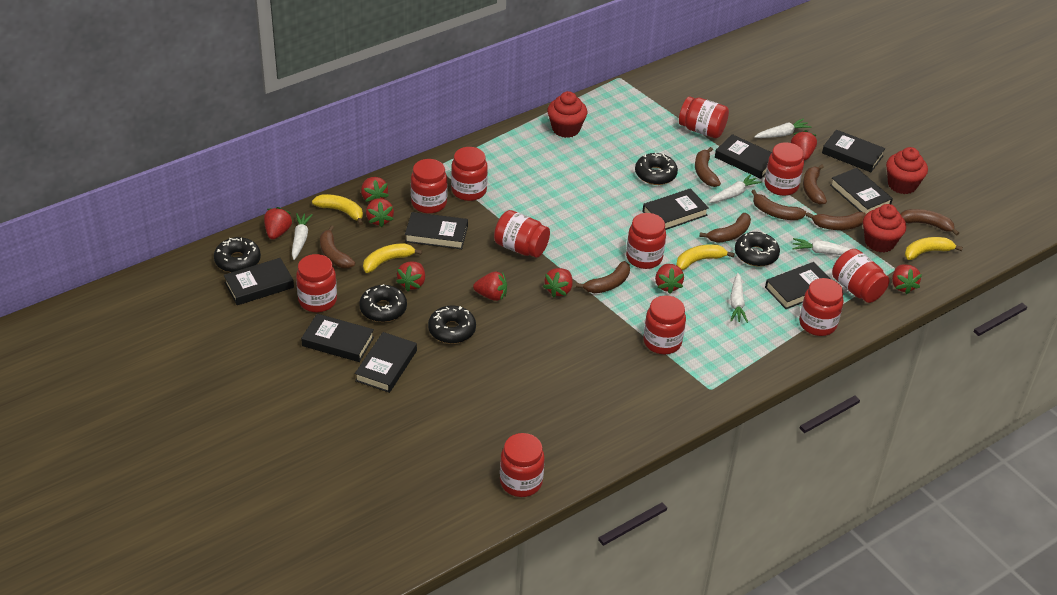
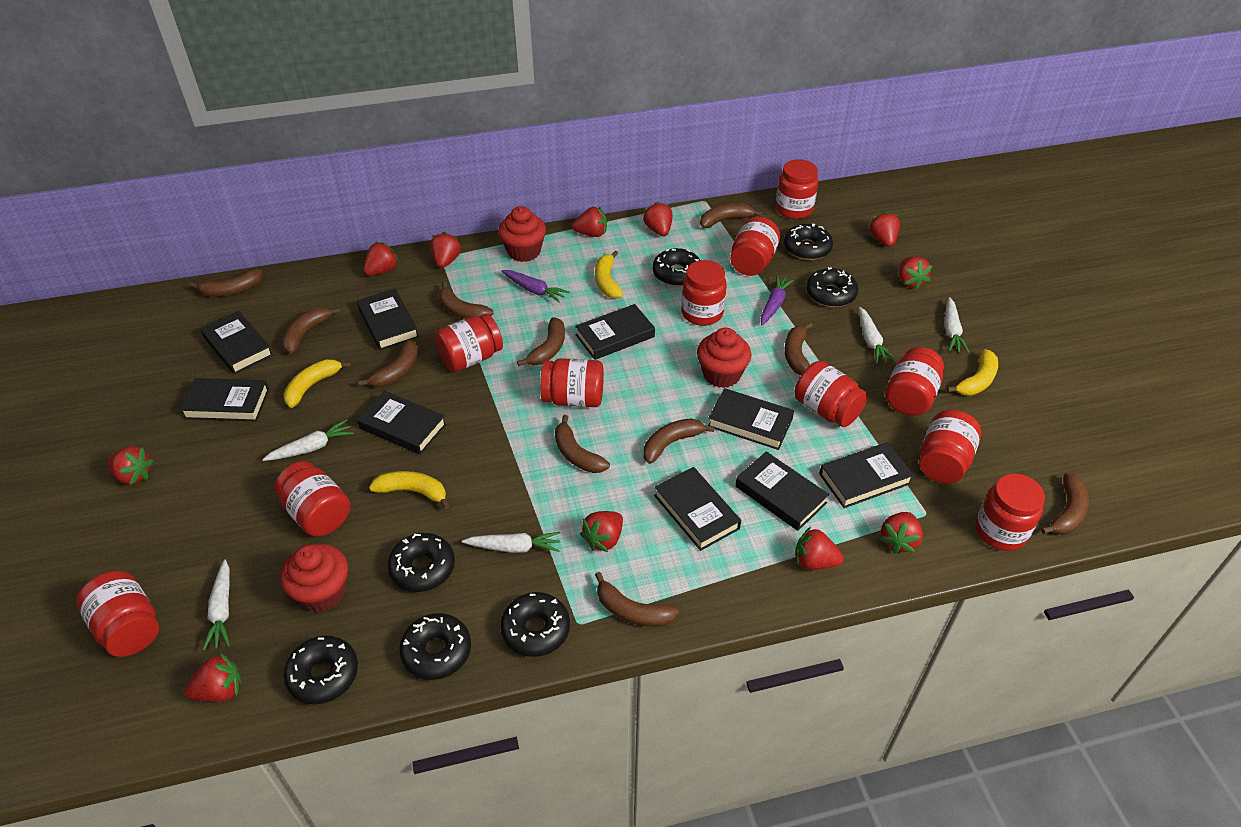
black donut: 5 -> 7
brown banana: 8 -> 11
purple carrot: 0 -> 2
red strawberry: 9 -> 11

